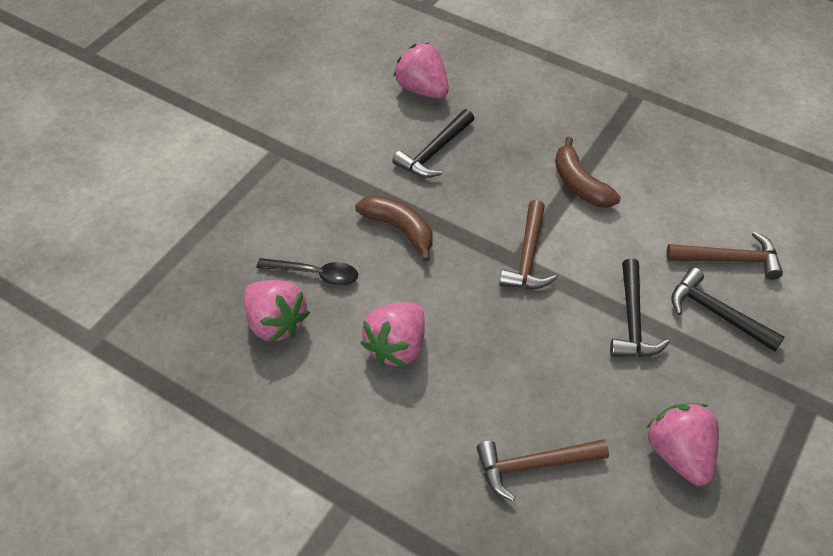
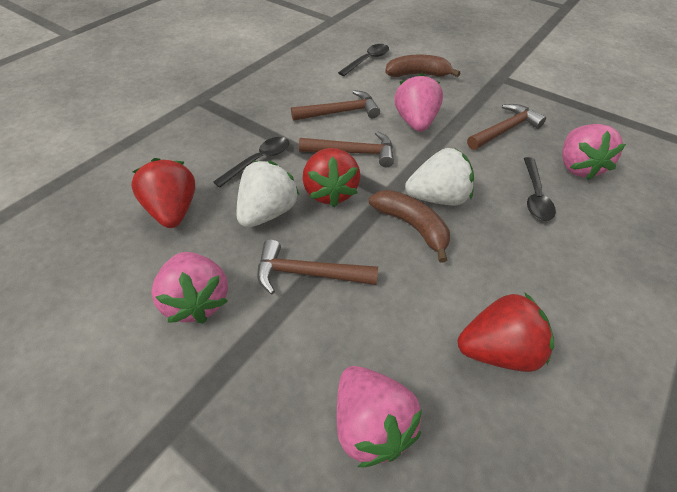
black hammer: 3 -> 0
black spoon: 1 -> 3
brown hammer: 3 -> 4
red strawberry: 0 -> 3
white strawberry: 0 -> 2

